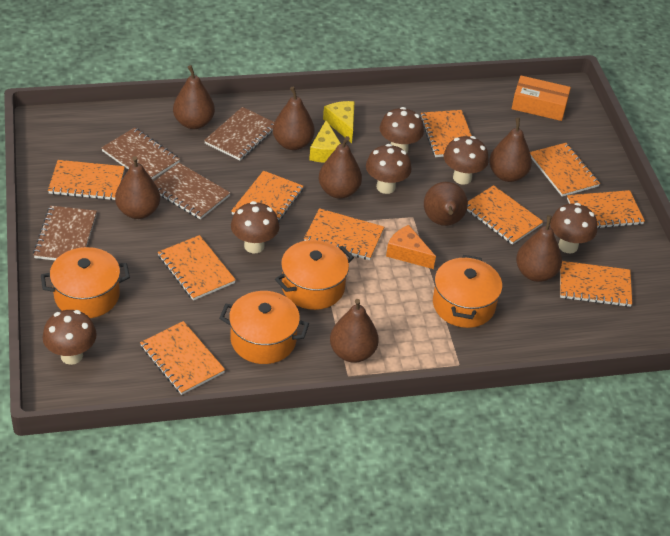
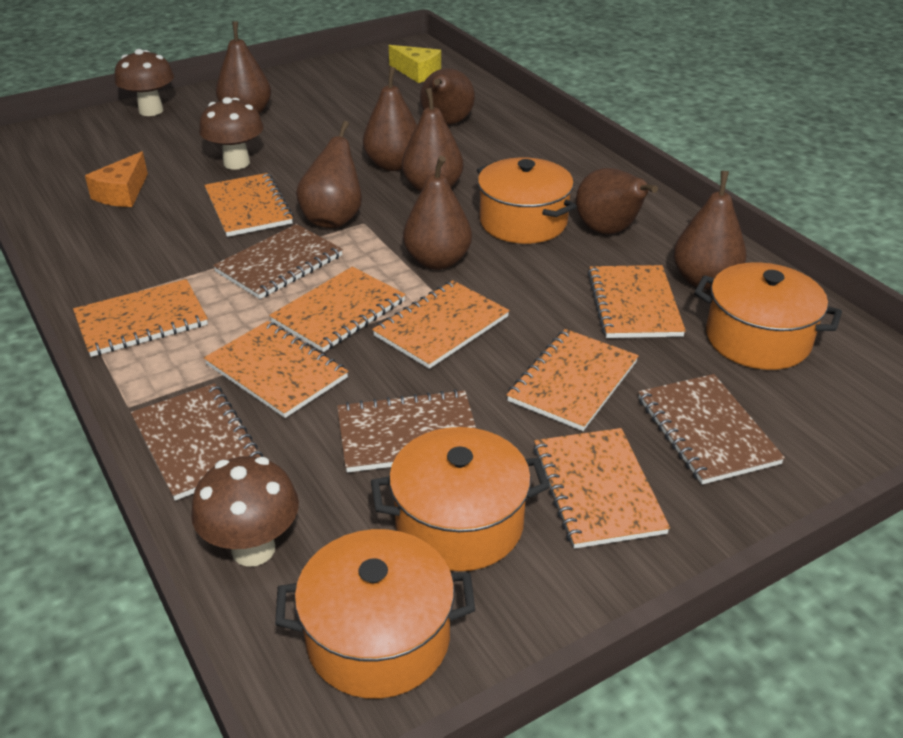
brown mushroom: 6 -> 3
orange box: 1 -> 0
orange notebook: 10 -> 8
yellow cheese: 2 -> 1

